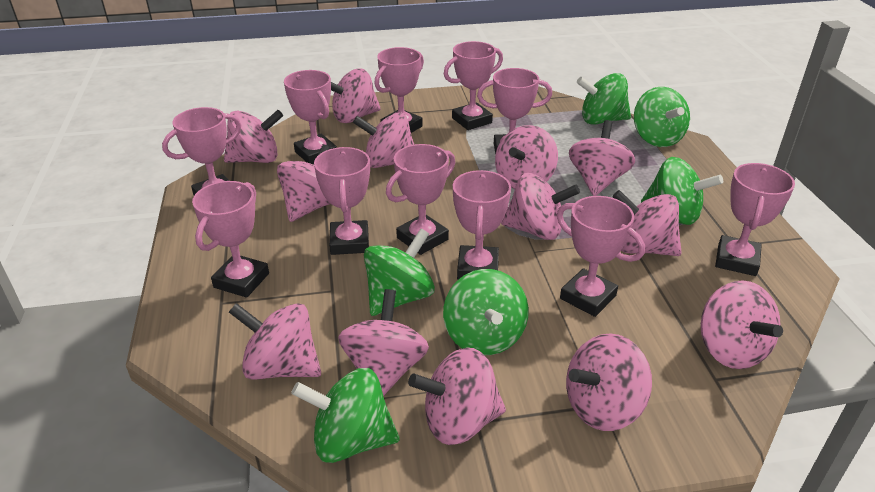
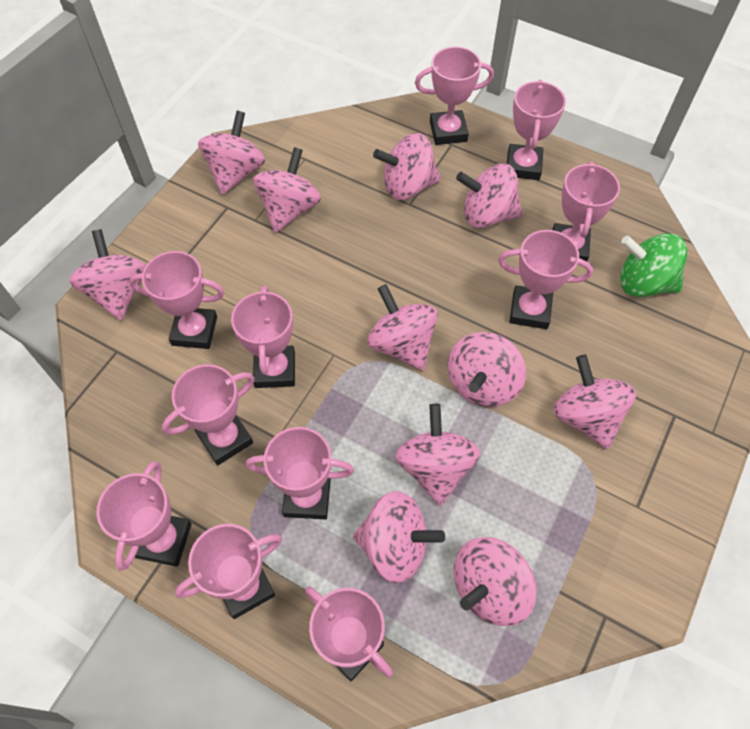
green spinning top: 6 -> 1
pink spinning top: 13 -> 11

